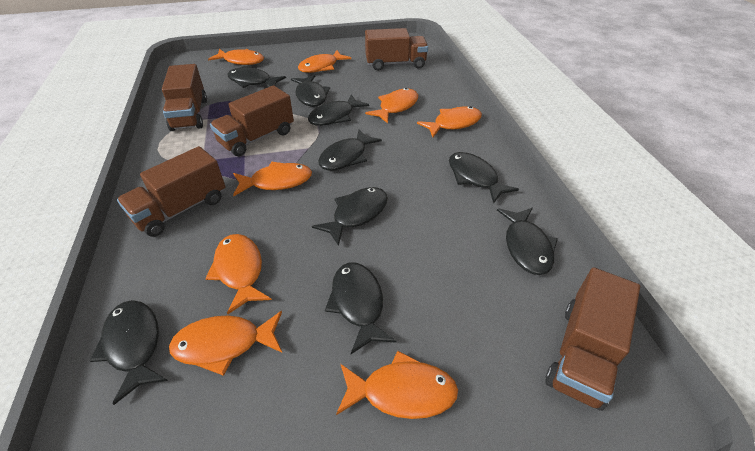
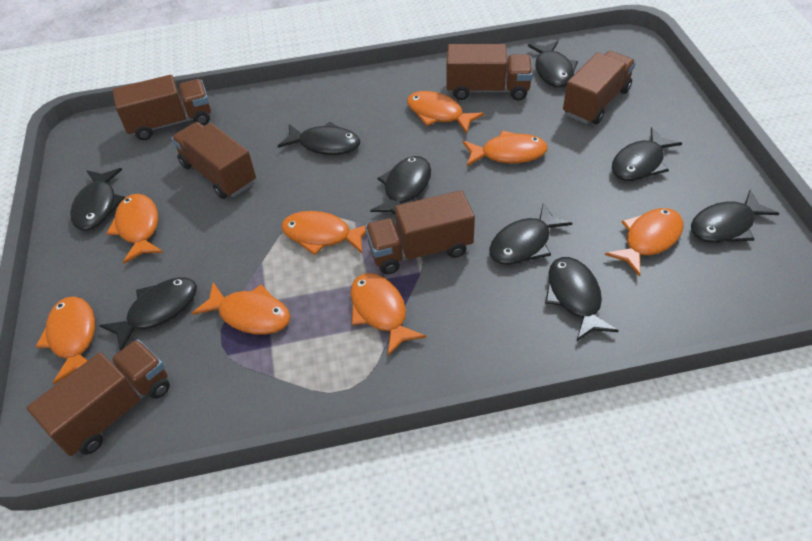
brown truck: 5 -> 6

